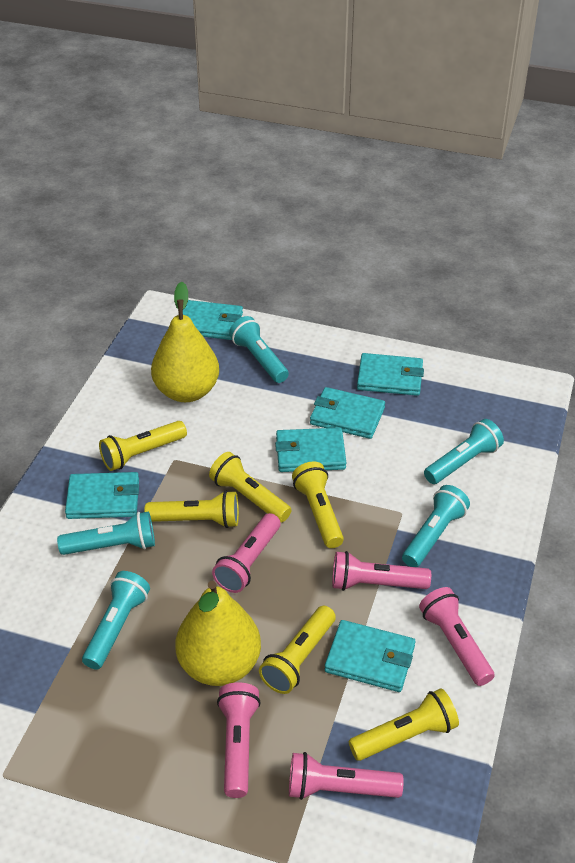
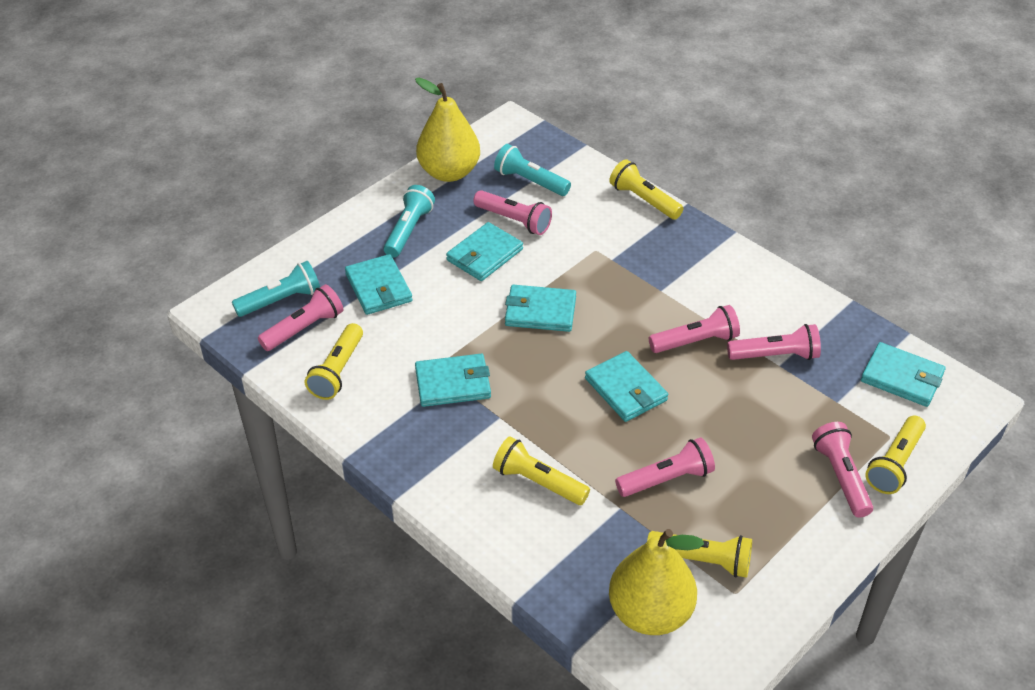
pink flashlight: 5 -> 6
turquoise flashlight: 5 -> 3
yellow flashlight: 6 -> 5

